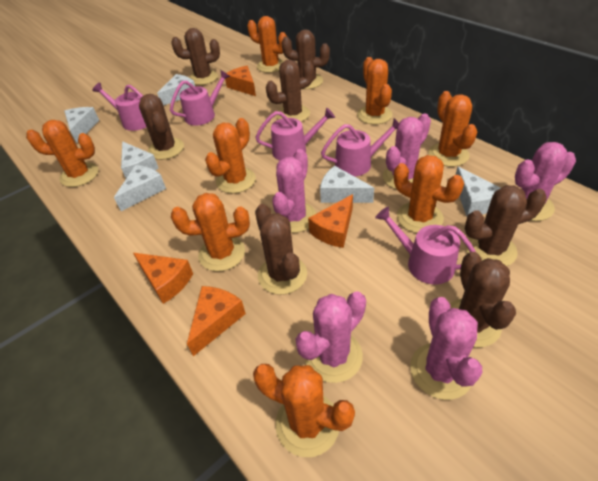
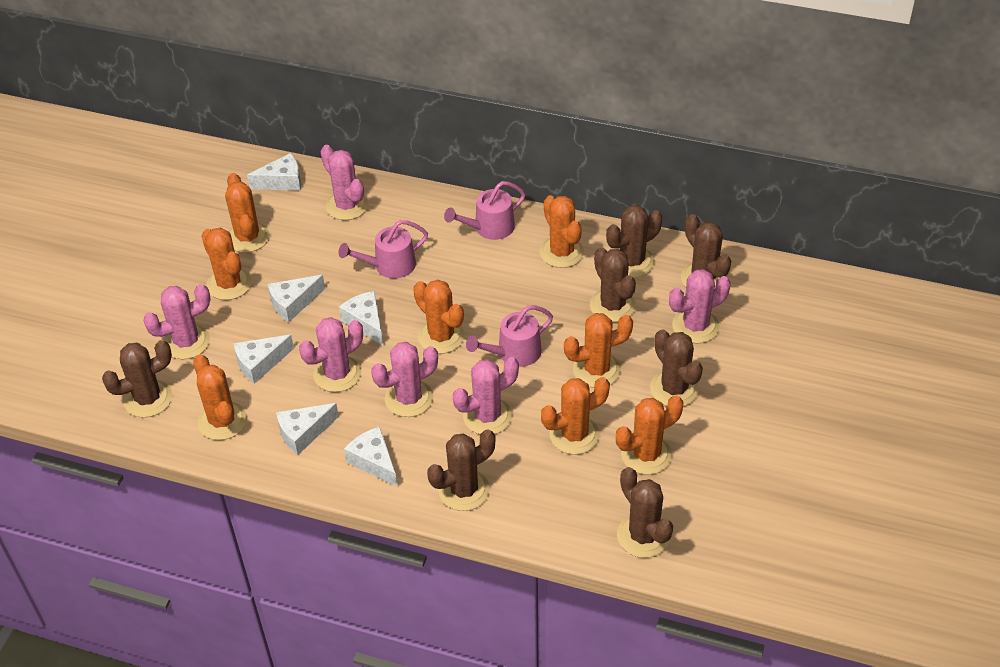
orange cheese: 4 -> 0
pink cactus: 5 -> 6
pink watering can: 5 -> 3

